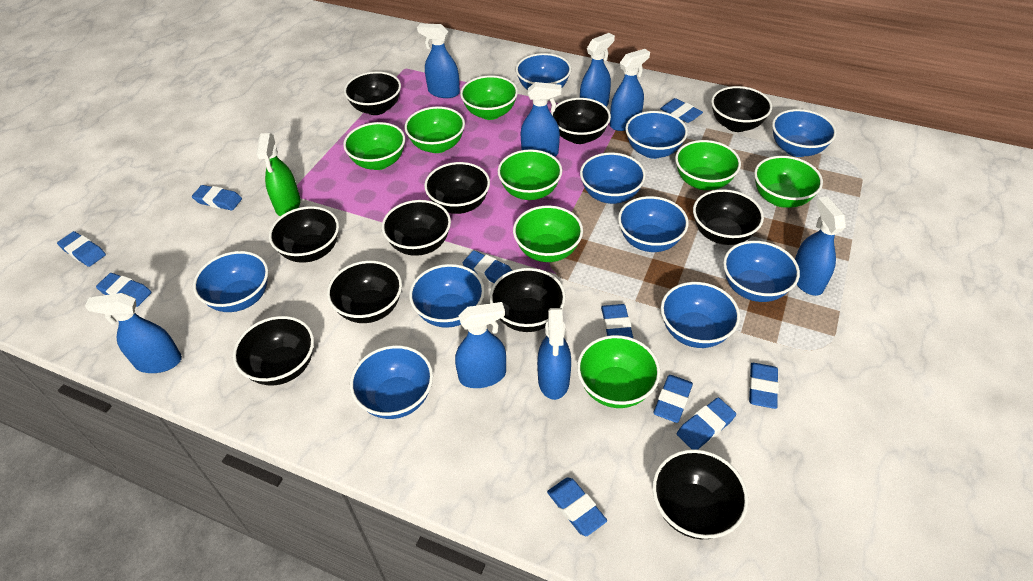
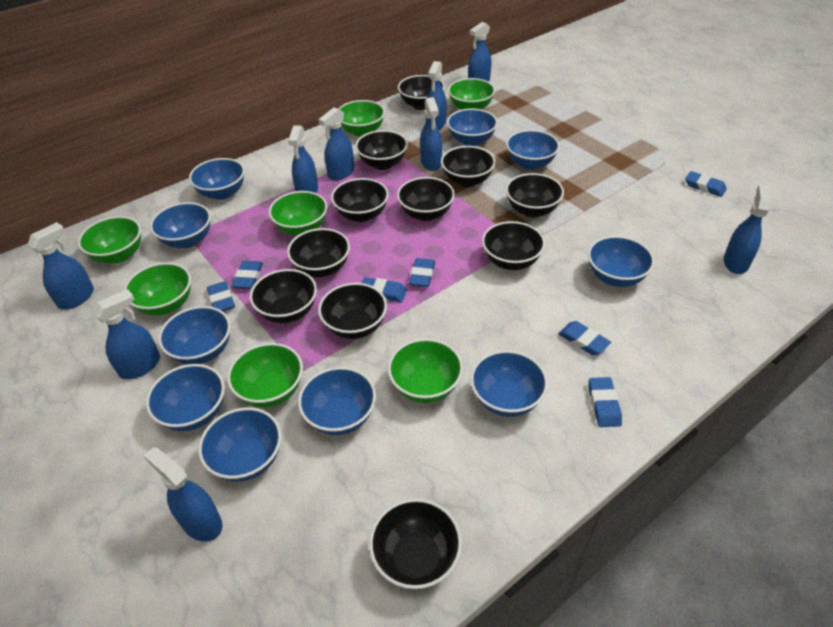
blue eraser: 10 -> 7
blue spray bottle: 8 -> 9
green bowl: 8 -> 7
green spray bottle: 1 -> 0

